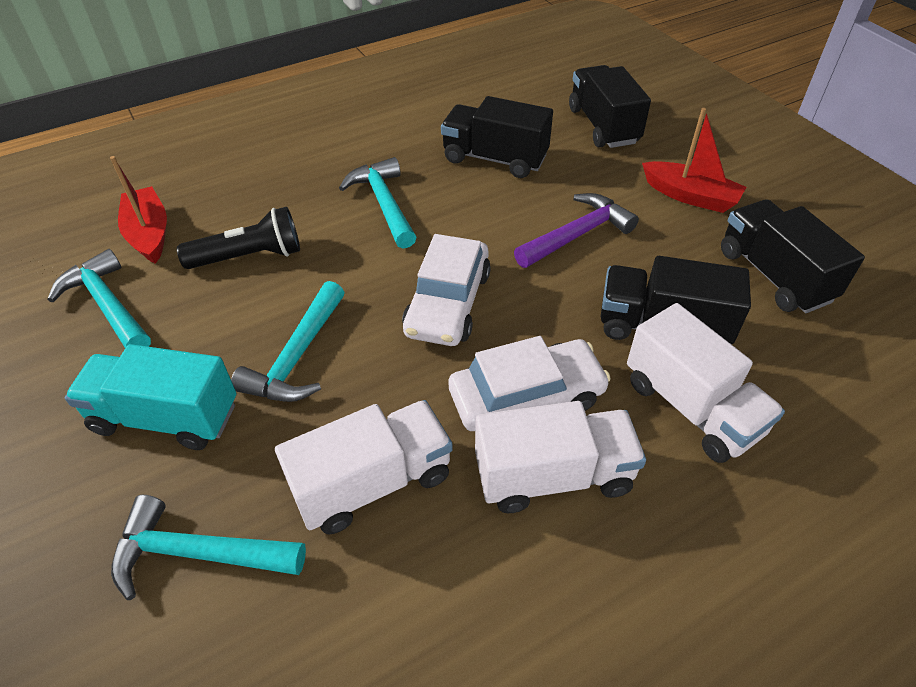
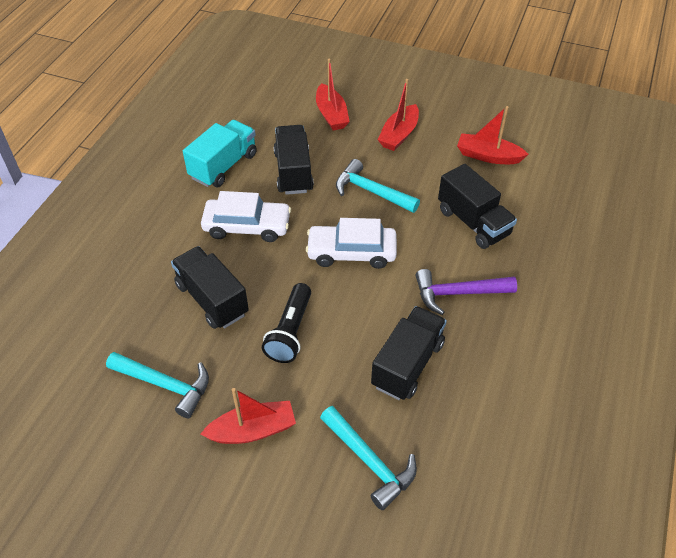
red boat: 2 -> 4
turquoise hammer: 4 -> 3
white truck: 3 -> 0

